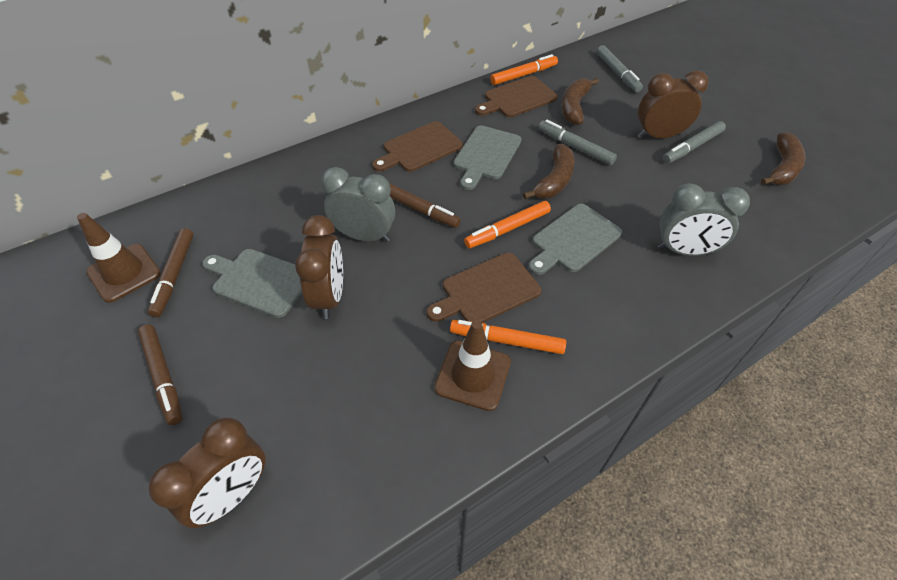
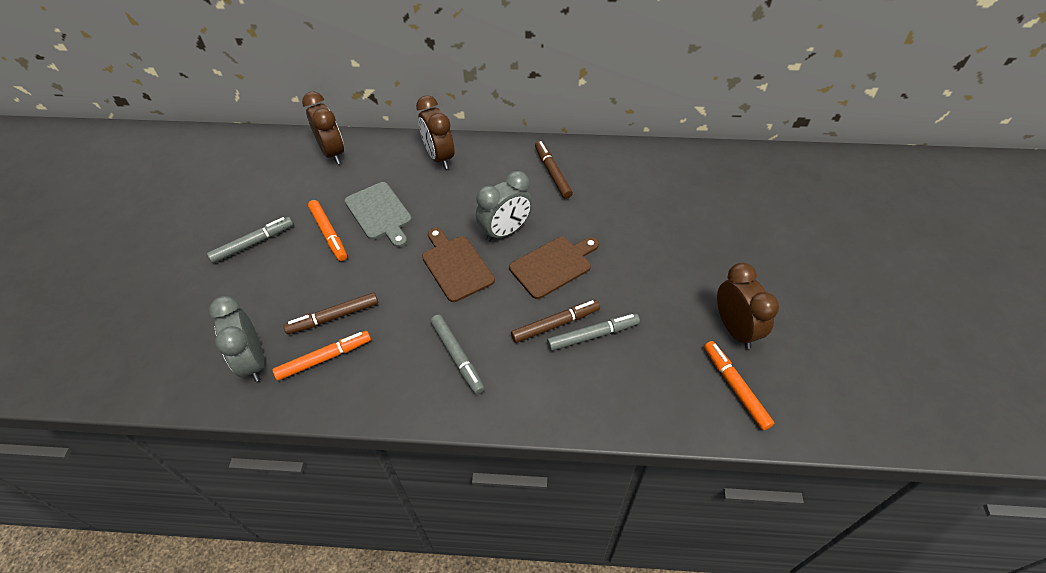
brown banana: 3 -> 0
brown cutting board: 3 -> 2
brown traffic cone: 2 -> 0
grey cutting board: 3 -> 1

